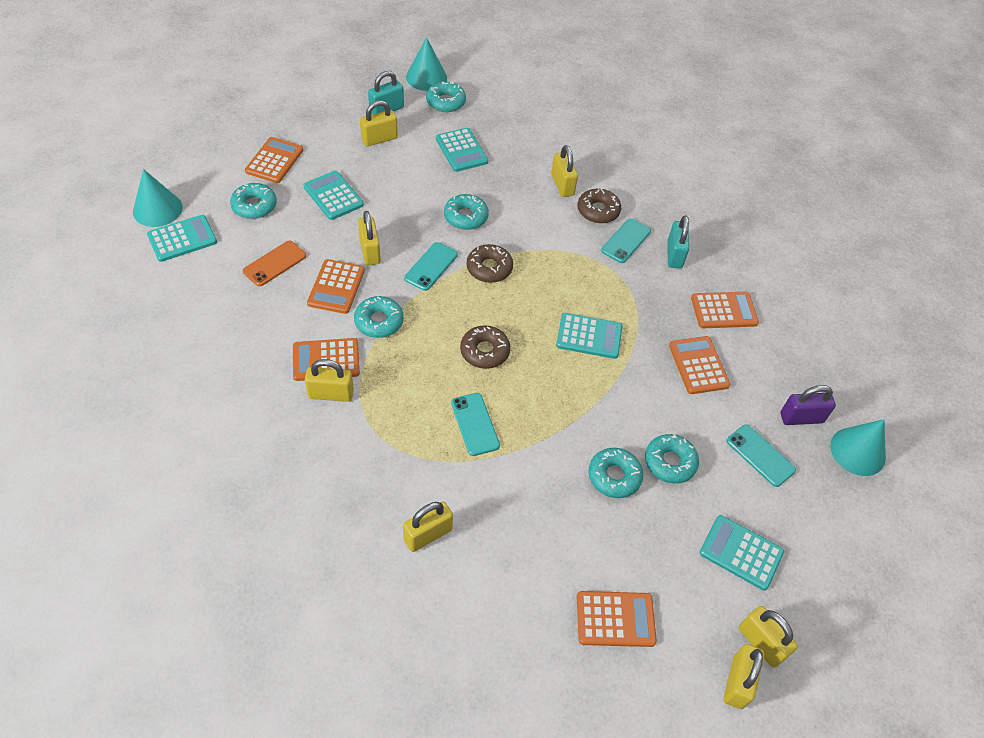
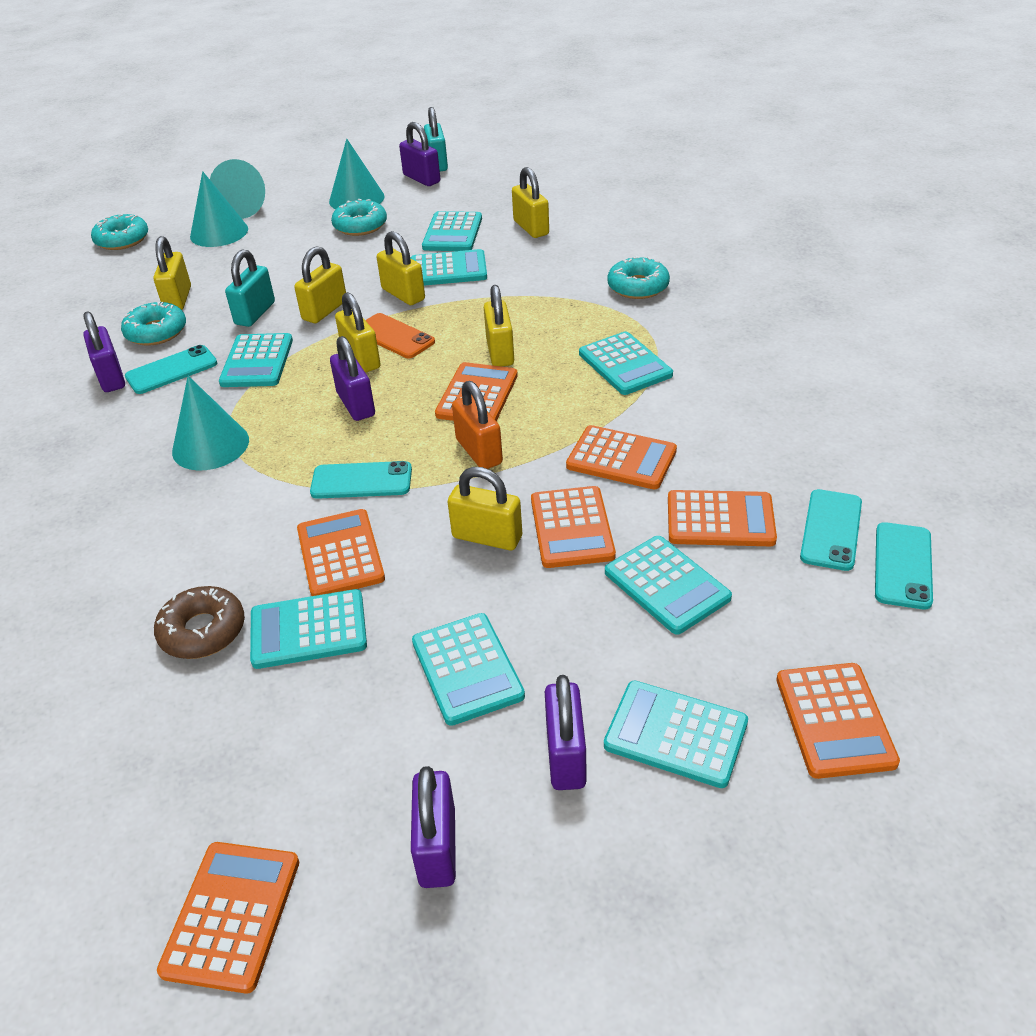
brown donut: 3 -> 1
orange calculator: 6 -> 7
orange padlock: 0 -> 1
purple padlock: 1 -> 5
turquoise calculator: 5 -> 8
turquoise cone: 3 -> 4
turquoise donut: 6 -> 4

